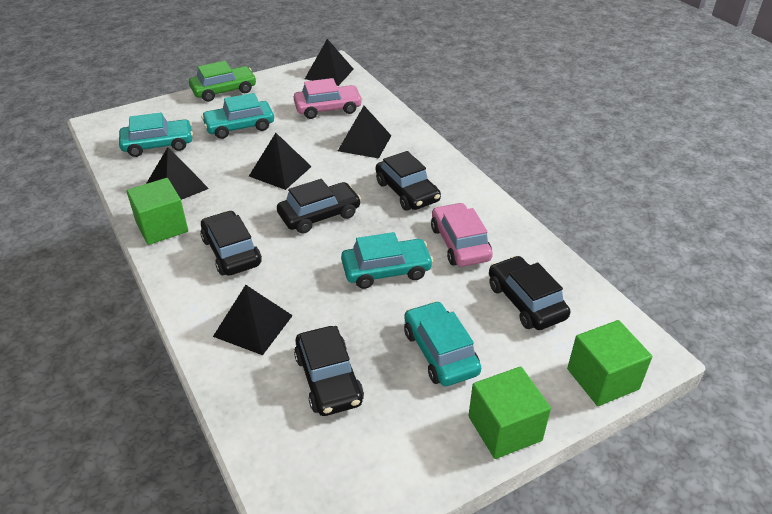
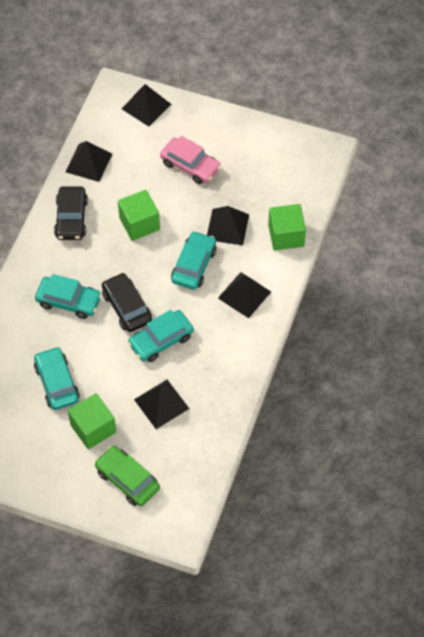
black car: 5 -> 2
pink car: 2 -> 1

